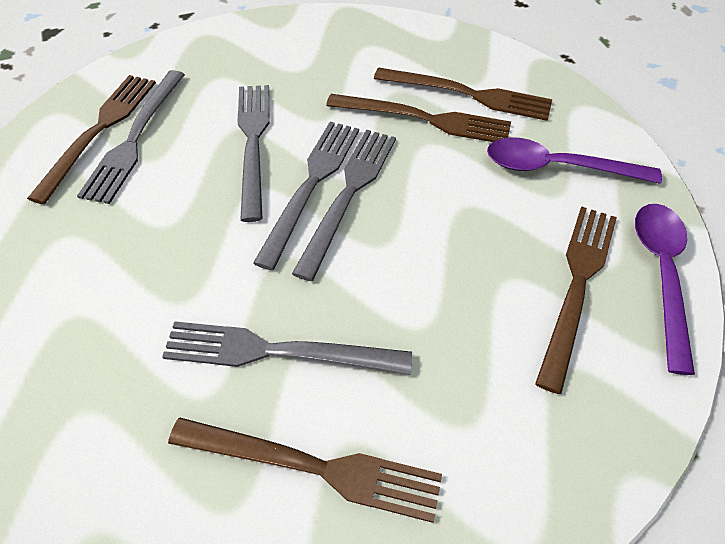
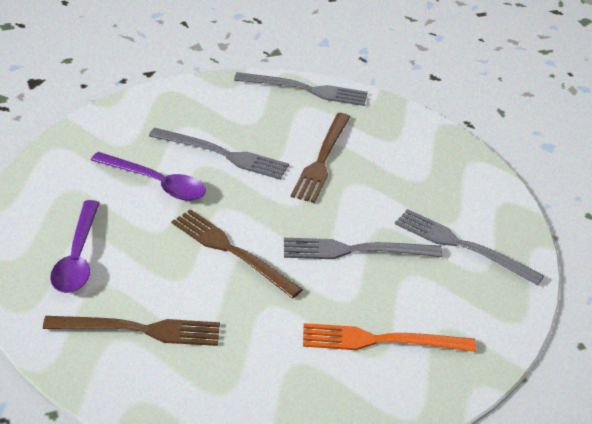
brown fork: 5 -> 3
grey fork: 5 -> 4
orange fork: 0 -> 1

